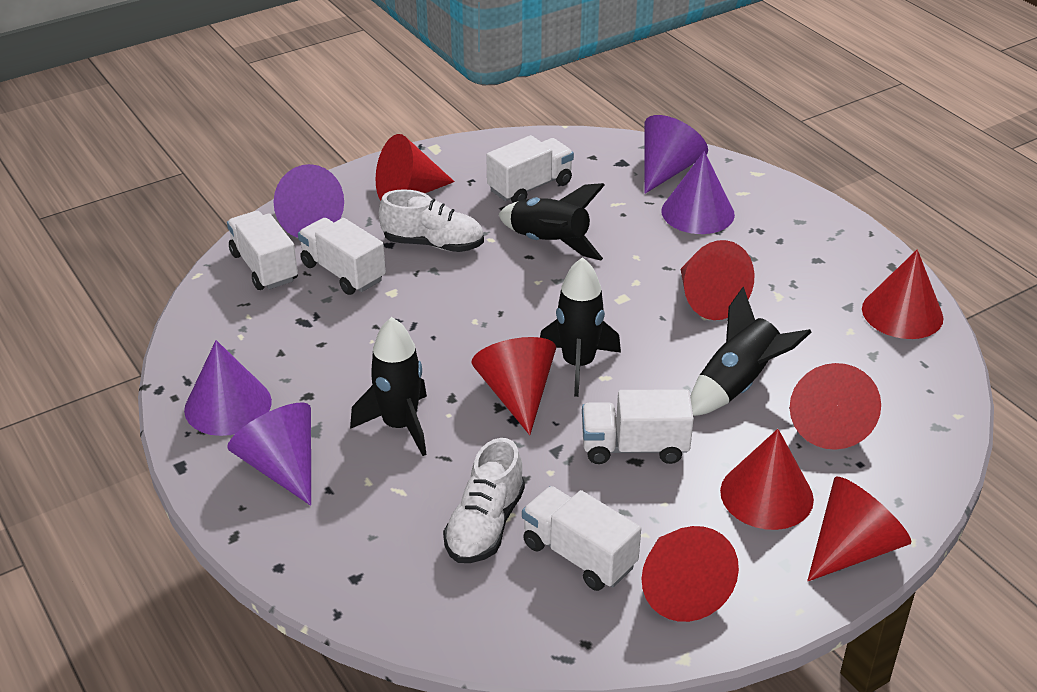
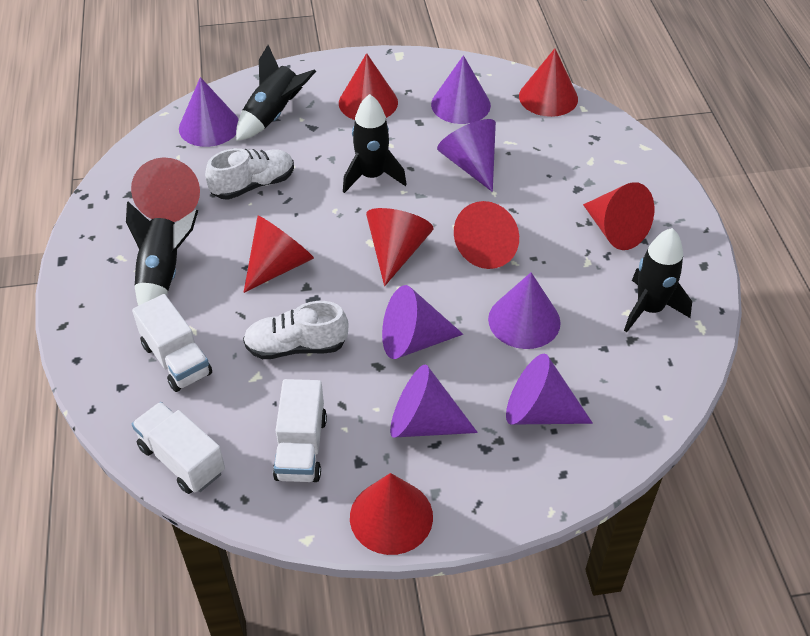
purple cone: 5 -> 7
white truck: 5 -> 3

